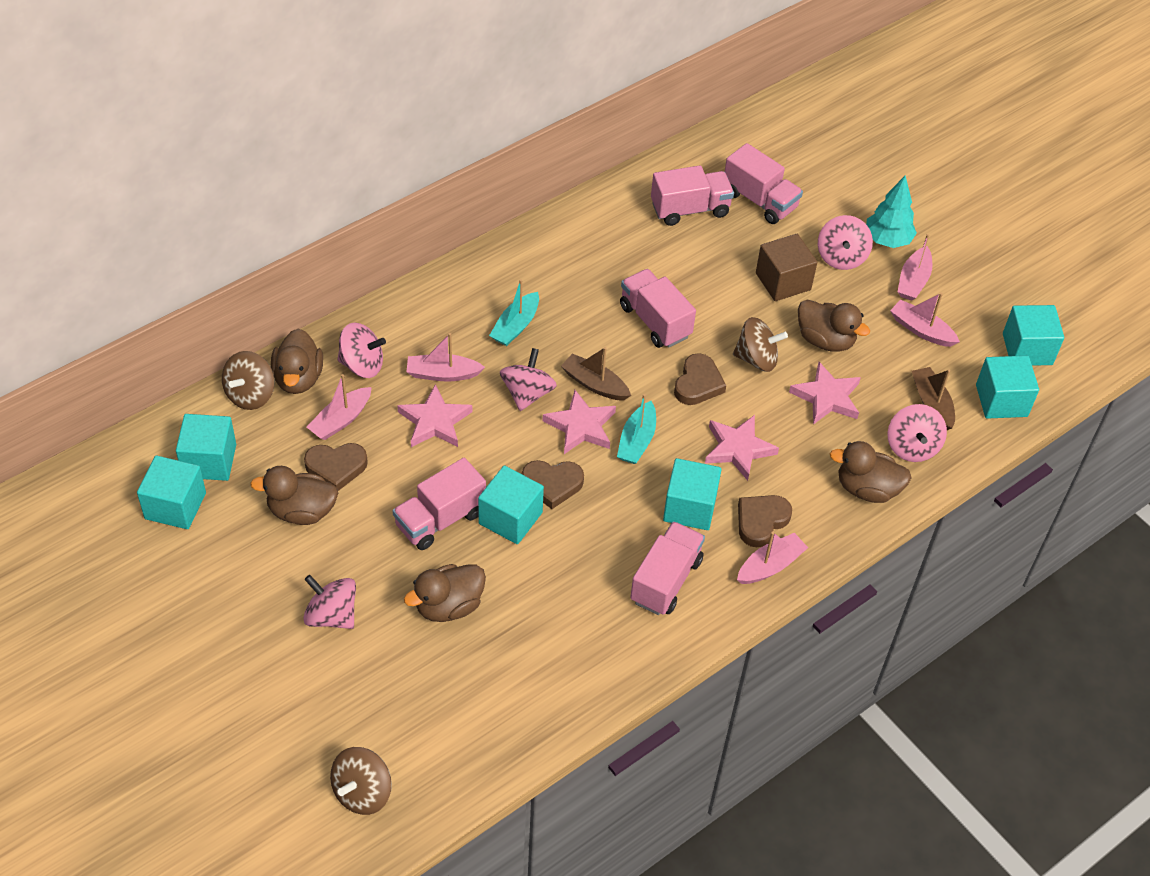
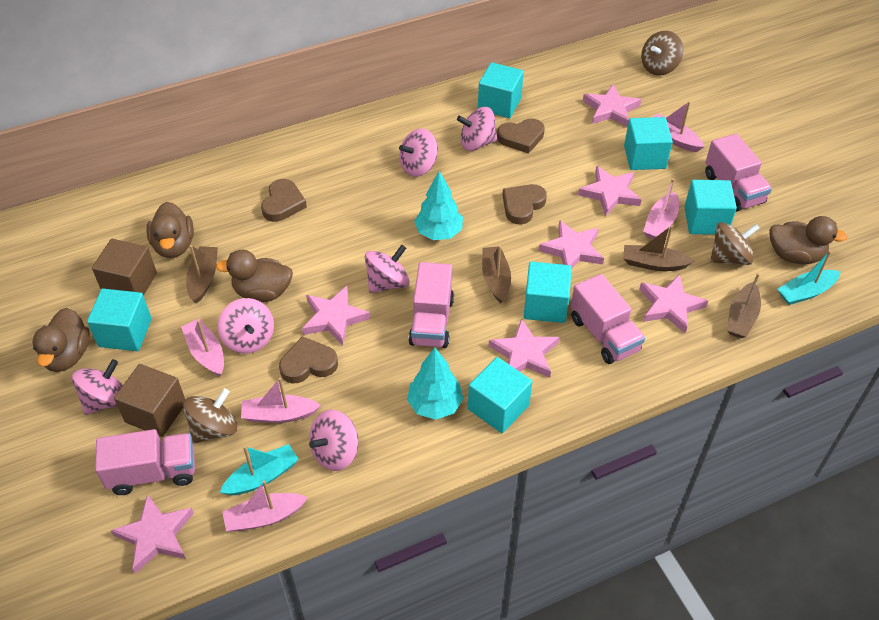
brown boat: 2 -> 4
brown cube: 1 -> 2
brown duck: 5 -> 4
pink spinning top: 5 -> 6
pink star: 4 -> 7
pink truck: 5 -> 4
turquoise tree: 1 -> 2

